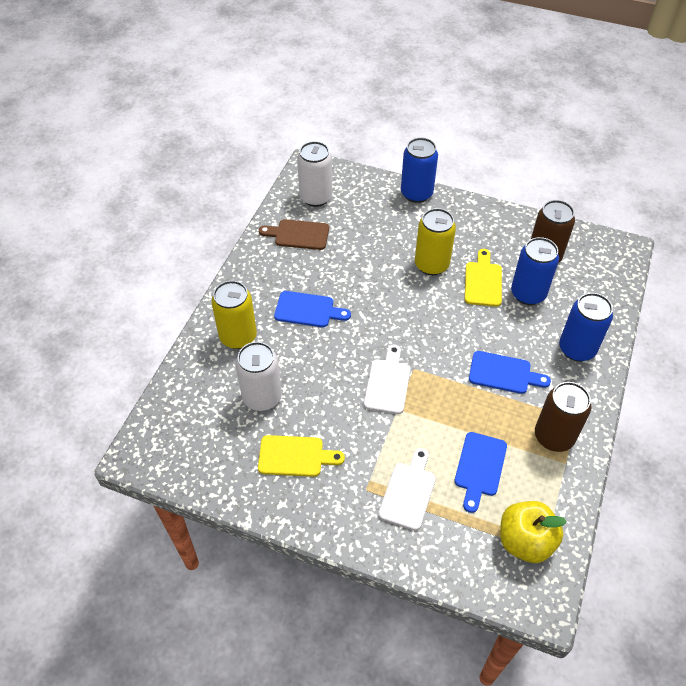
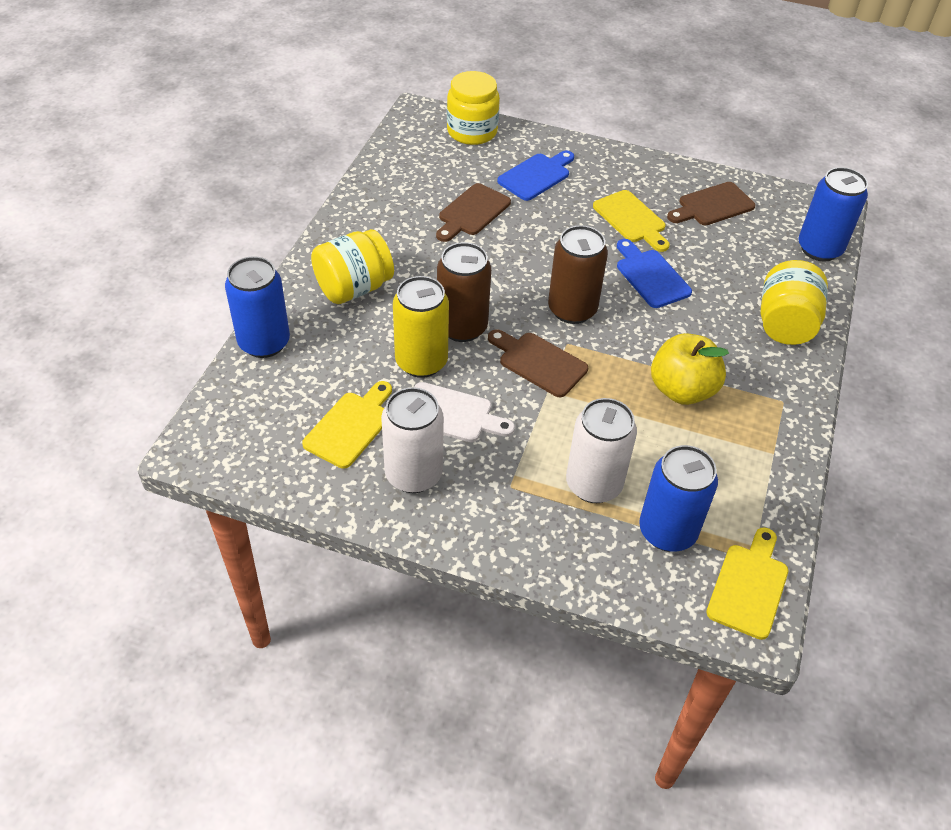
blue cutting board: 3 -> 2
brown cutting board: 1 -> 3
white cutting board: 2 -> 1
yellow can: 2 -> 1
yellow cutting board: 2 -> 3
yellow jar: 0 -> 3

